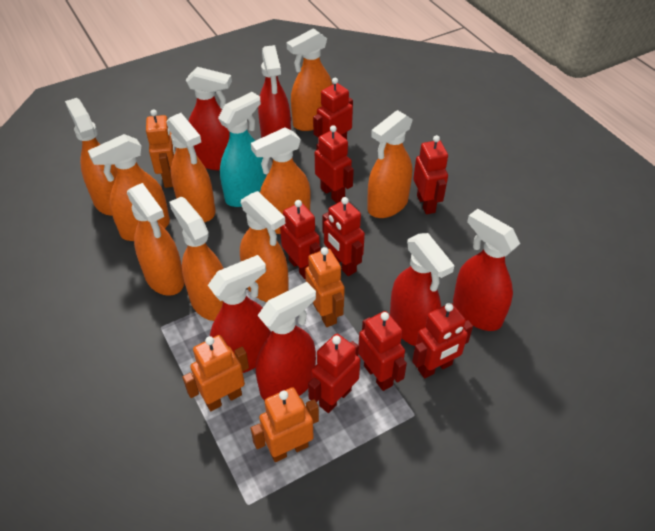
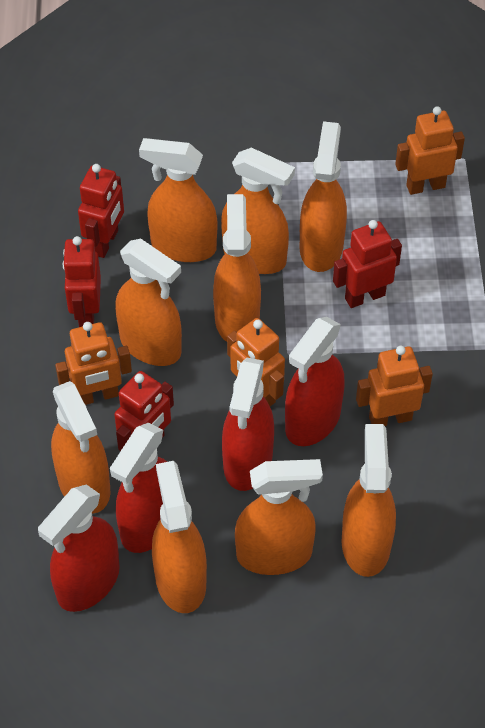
red robot: 8 -> 4
red spray bottle: 6 -> 4
turquoise spray bottle: 1 -> 0

